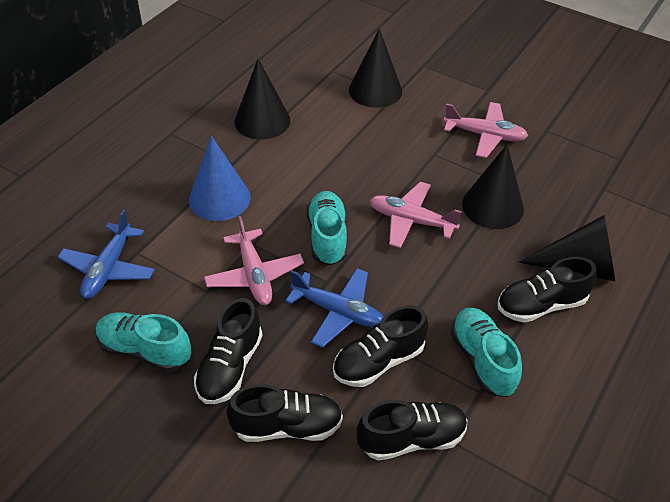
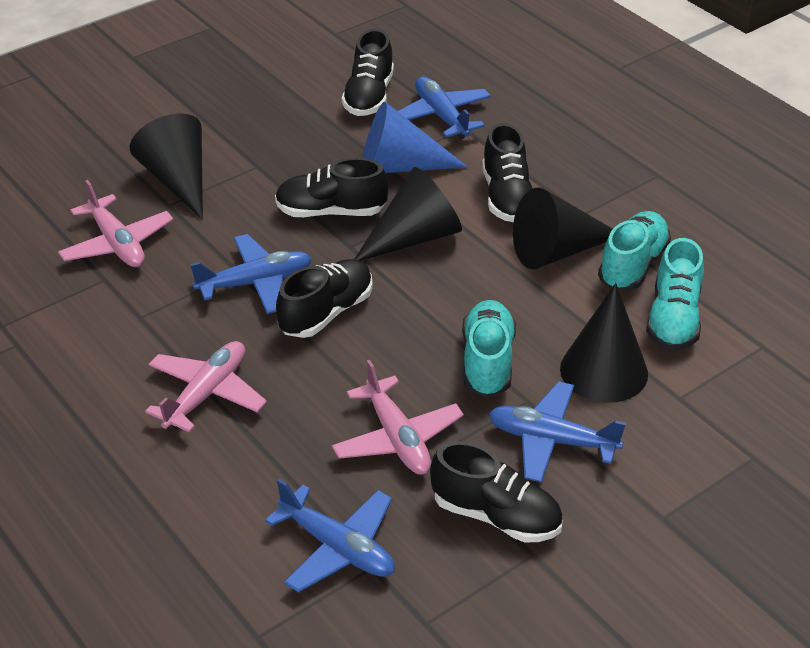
blue plane: 2 -> 4

